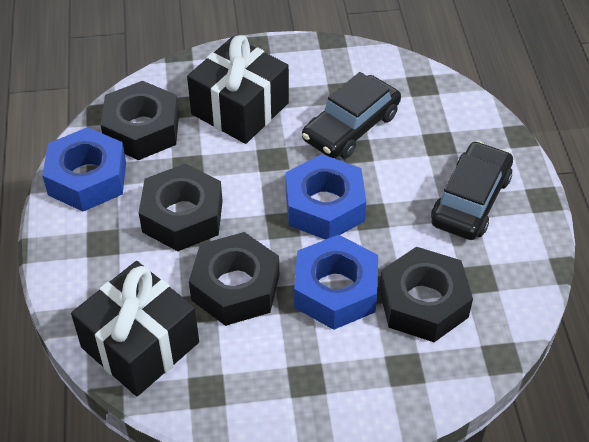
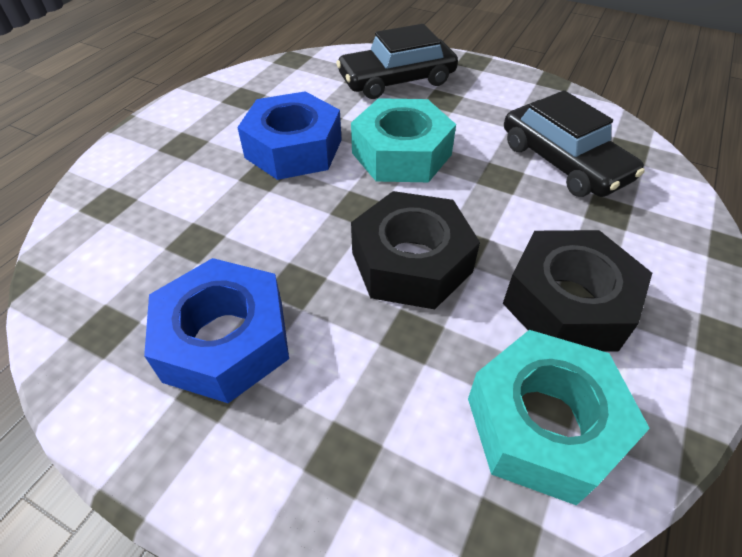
black gift: 2 -> 0
black nut: 4 -> 2
blue nut: 3 -> 2
turquoise nut: 0 -> 2

